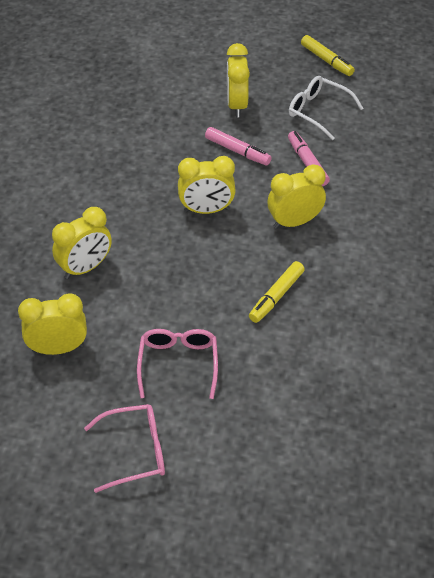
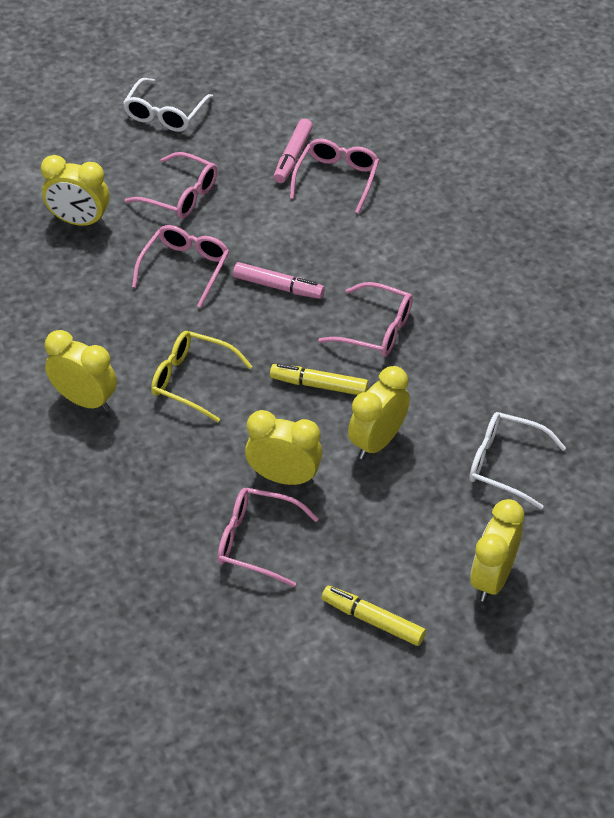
pink glasses: 2 -> 5
white glasses: 1 -> 2
yellow glasses: 0 -> 1

